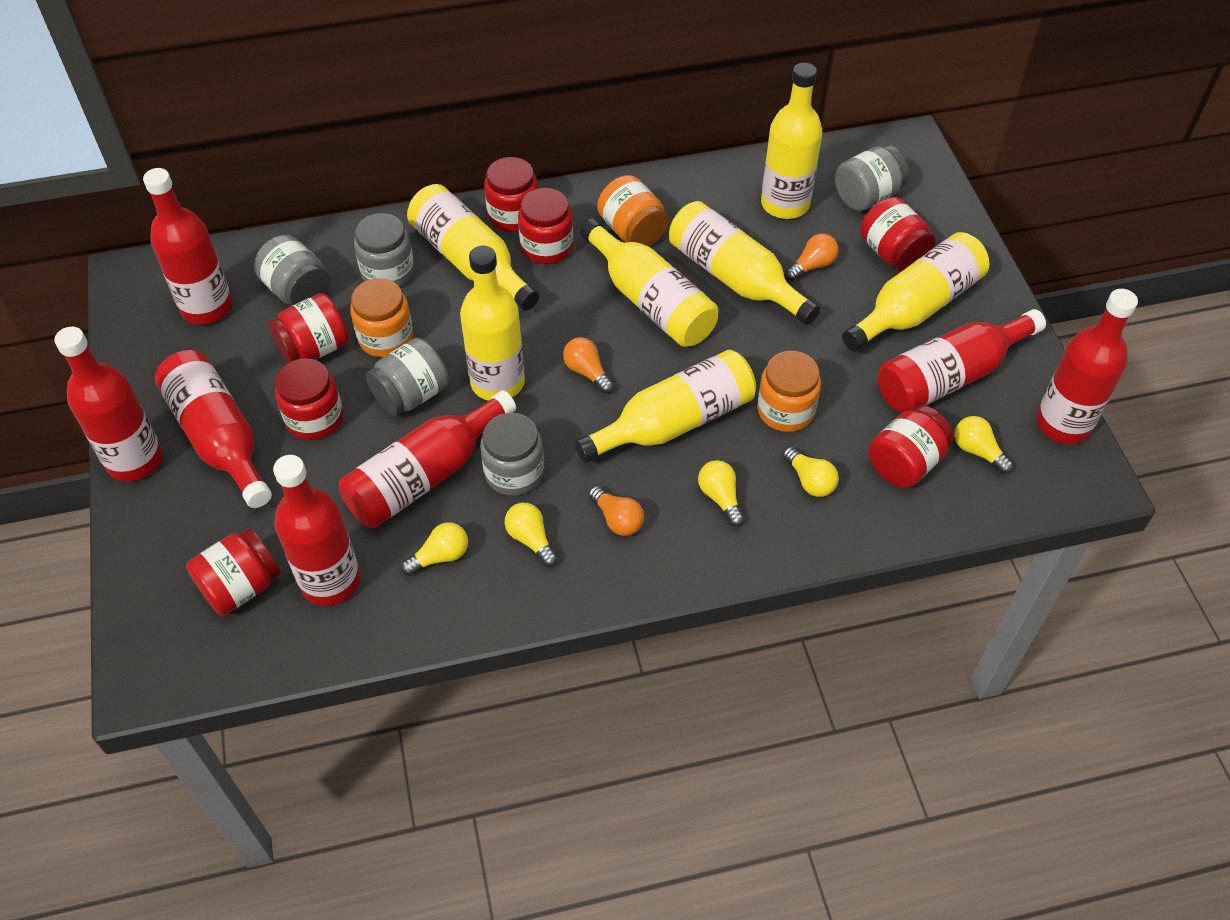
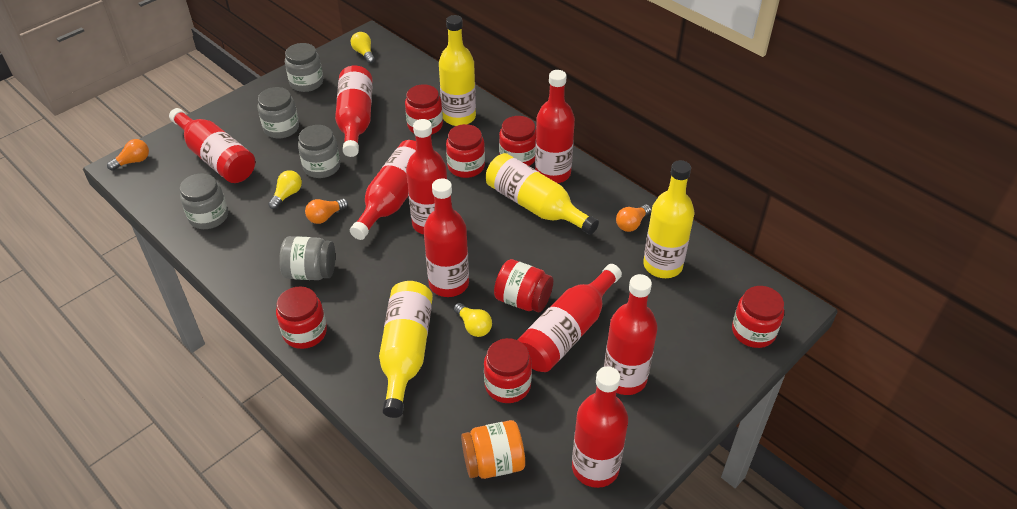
orange jar: 3 -> 1
red bottle: 7 -> 9
yellow bottle: 7 -> 4
yellow light bulb: 5 -> 3

